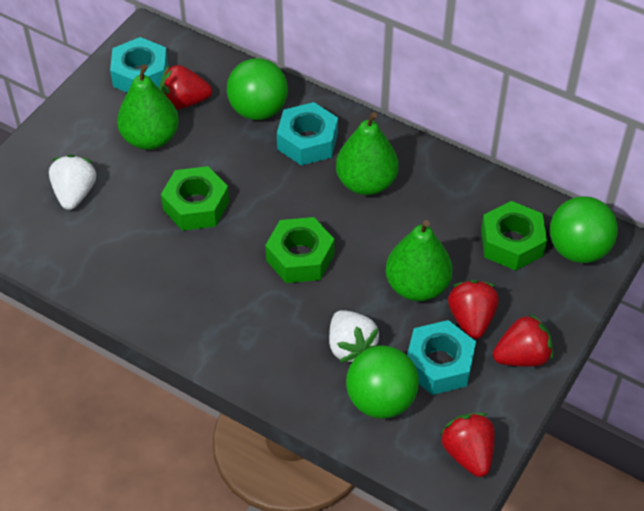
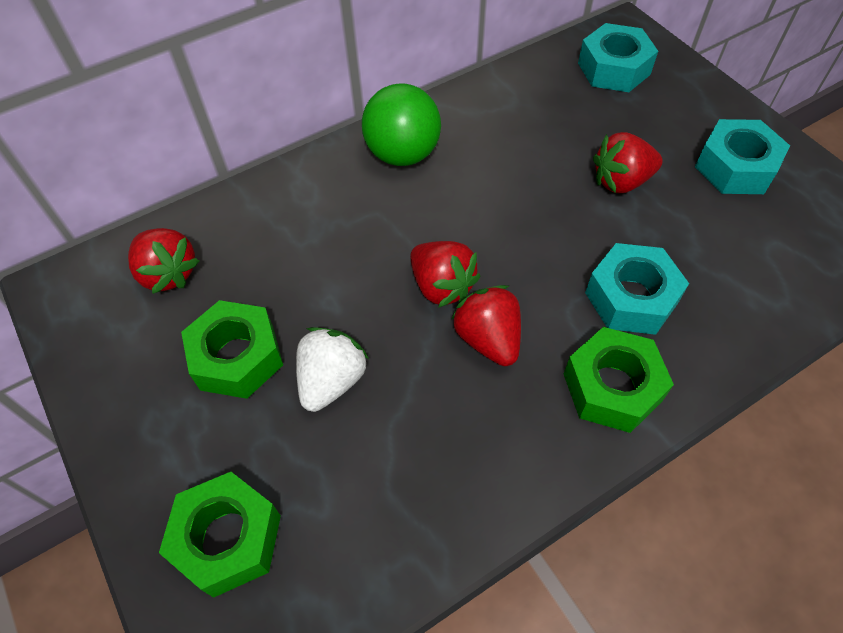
green ball: 3 -> 1
green pear: 3 -> 0
white strawberry: 2 -> 1

